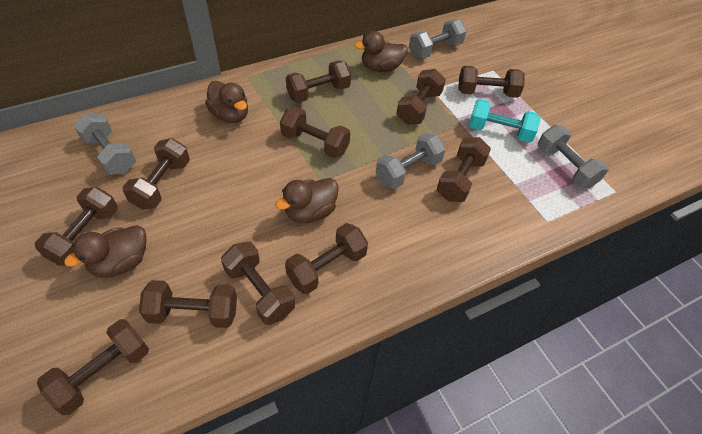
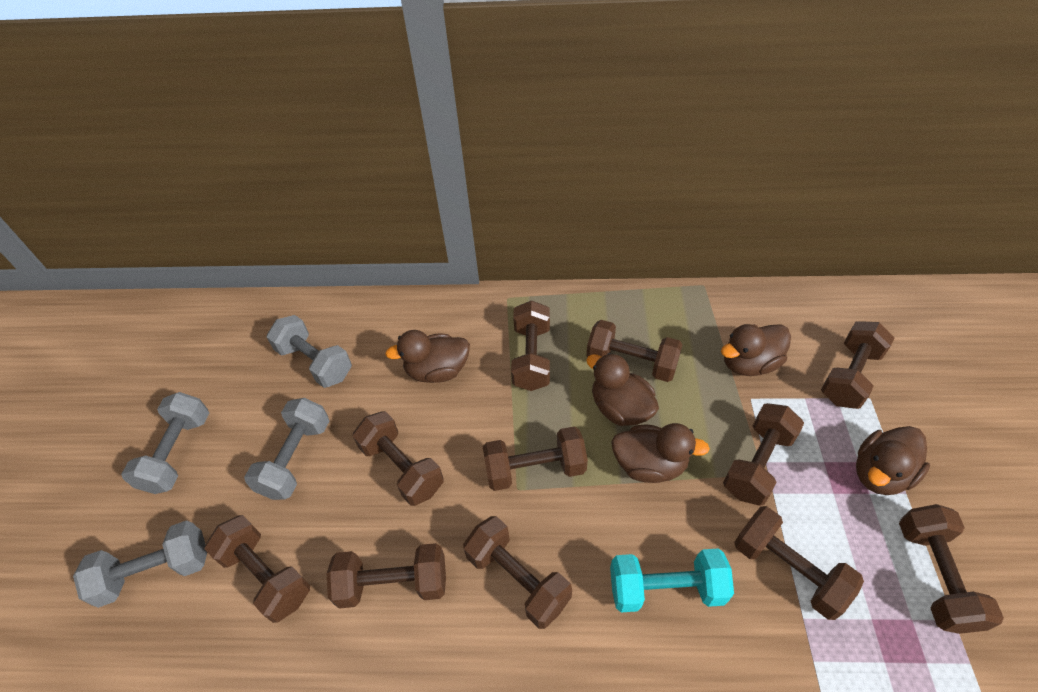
brown duck: 4 -> 5

